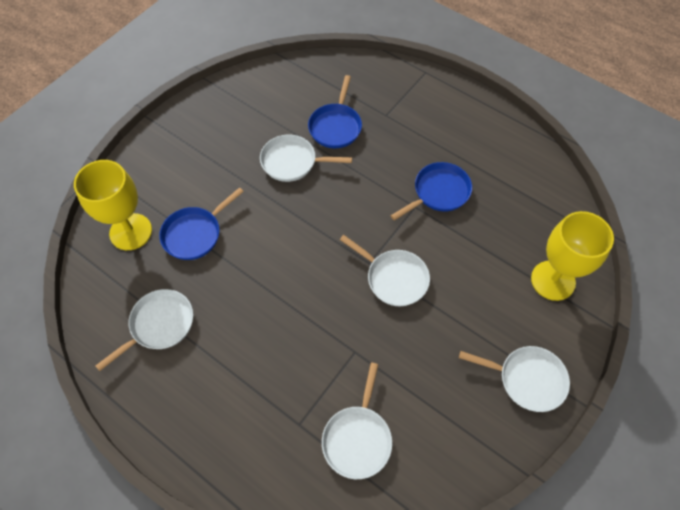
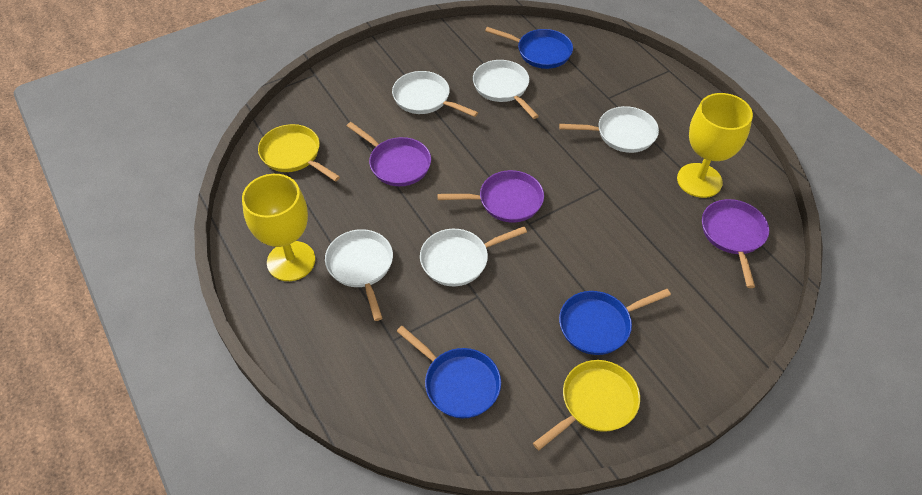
purple pan: 0 -> 3
yellow pan: 0 -> 2

